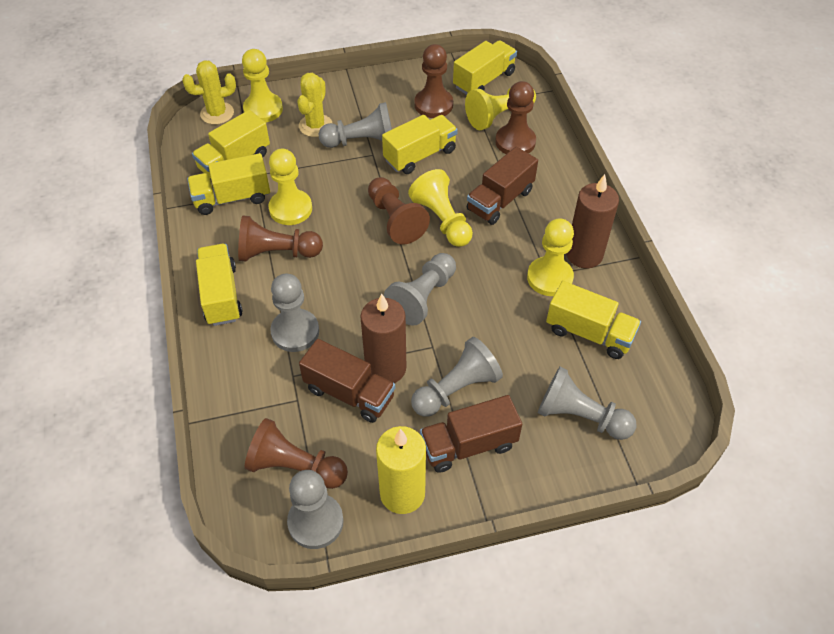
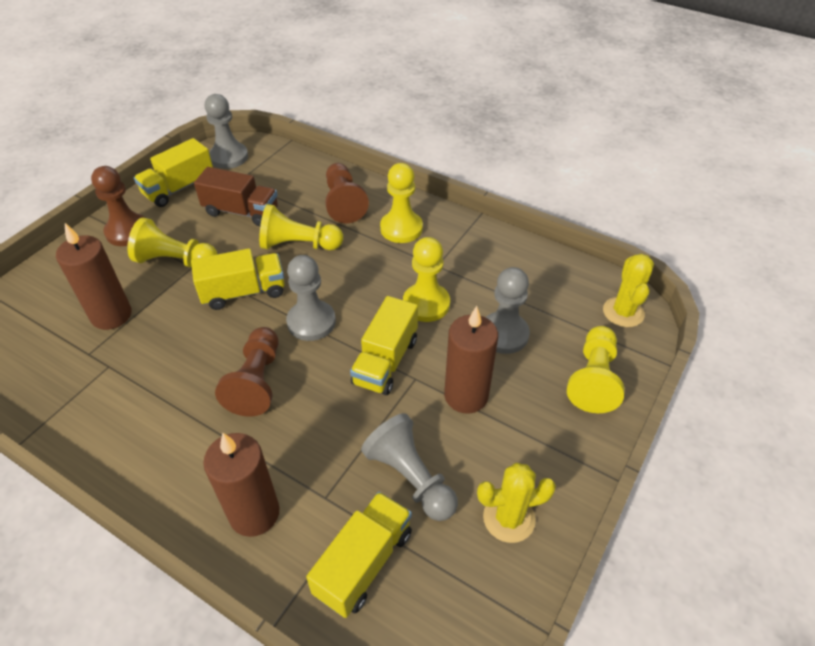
brown candle: 2 -> 3
brown pawn: 5 -> 3
brown truck: 3 -> 1
grey pawn: 6 -> 4
yellow candle: 1 -> 0
yellow truck: 6 -> 4

